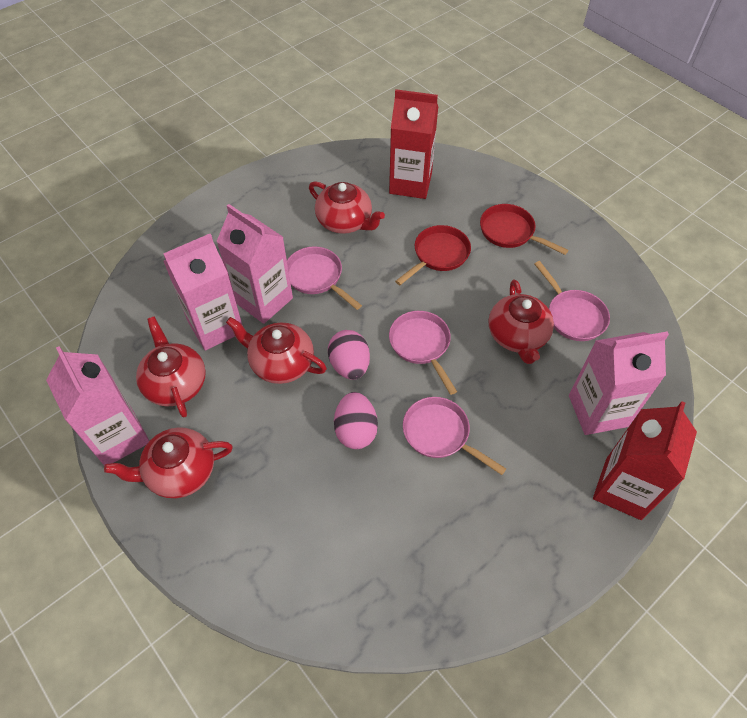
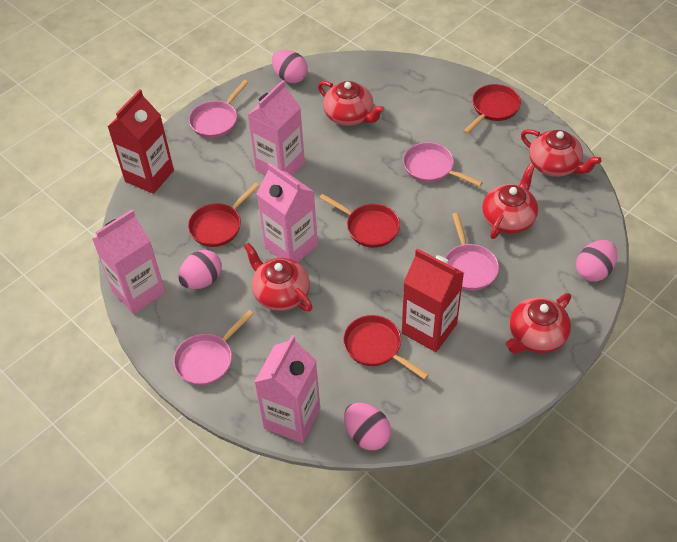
pink egg: 2 -> 4
red pan: 2 -> 4

